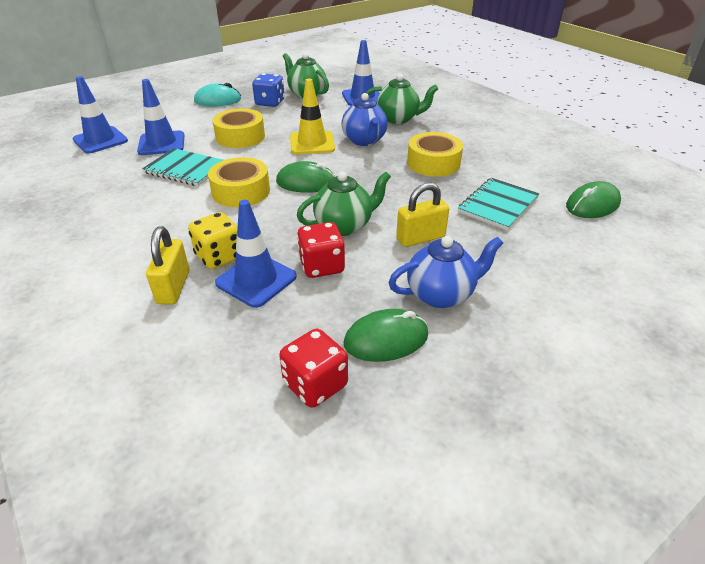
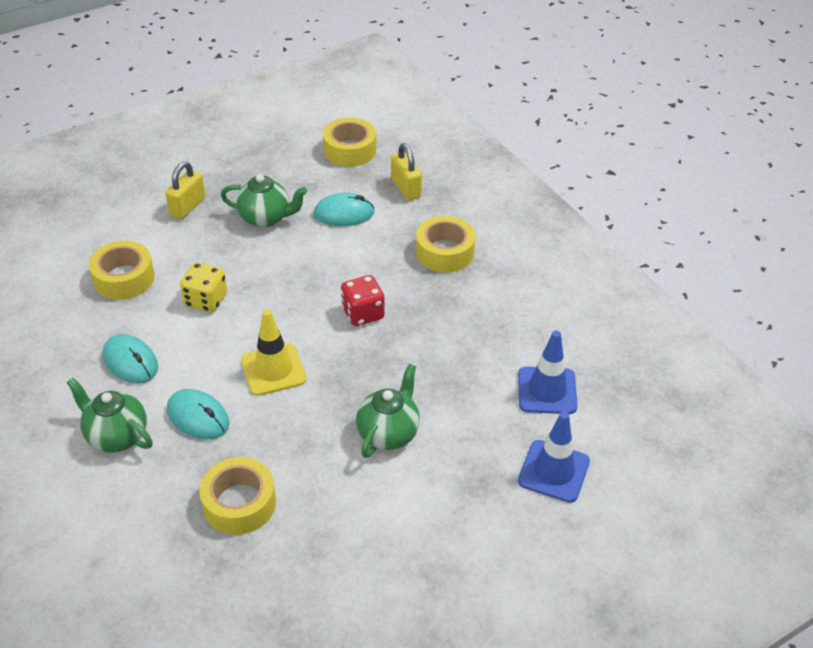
blue dice: 1 -> 0
blue teapot: 2 -> 0
blue traffic cone: 4 -> 2
green mouse: 3 -> 0
red dice: 2 -> 1
turquoise mouse: 1 -> 3
turquoise notebook: 2 -> 0
yellow tape: 3 -> 4

